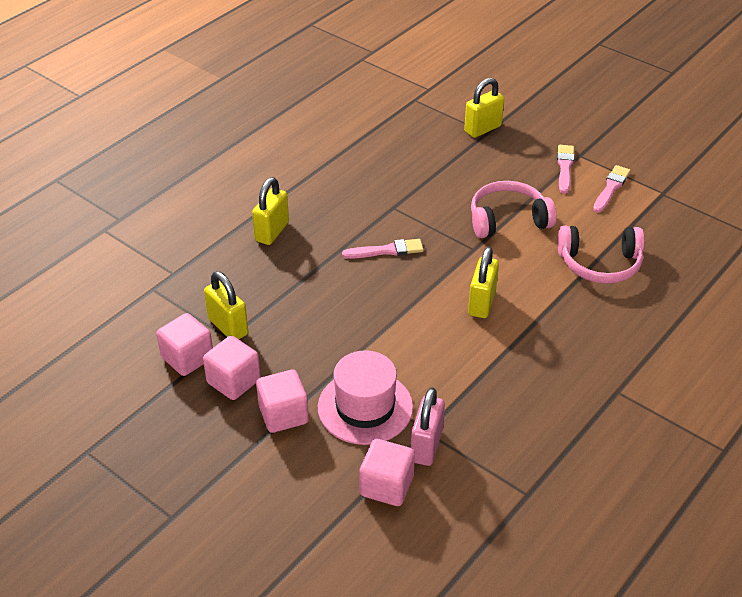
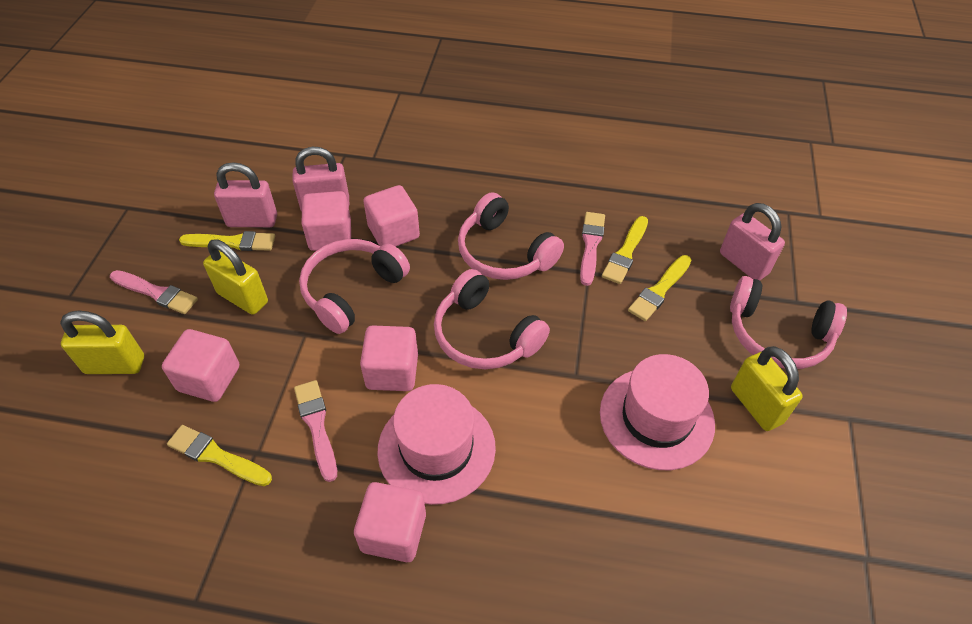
pink cube: 4 -> 5
pink hat: 1 -> 2
pink headphones: 2 -> 4
pink padlock: 1 -> 3
yellow brush: 0 -> 4
yellow padlock: 4 -> 3

